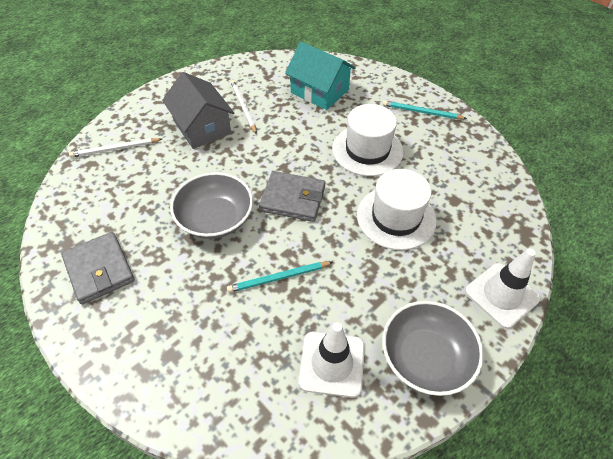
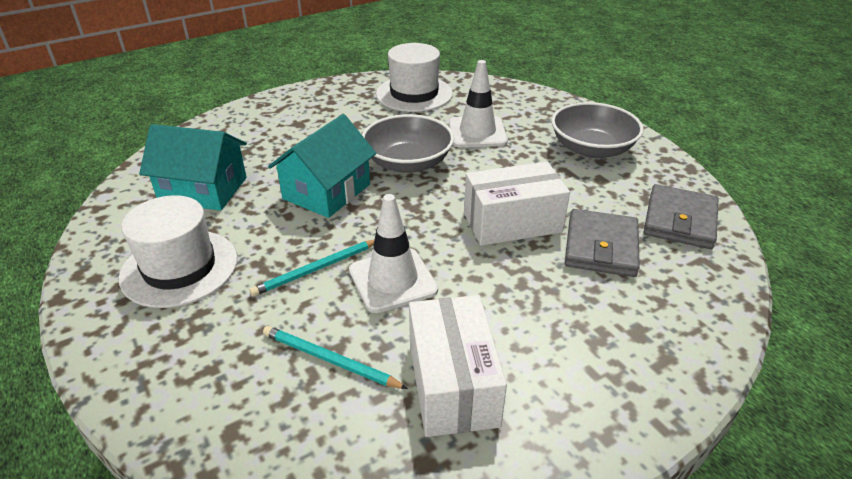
grey house: 1 -> 0
turquoise house: 1 -> 2
white box: 0 -> 2
white pencil: 2 -> 0

